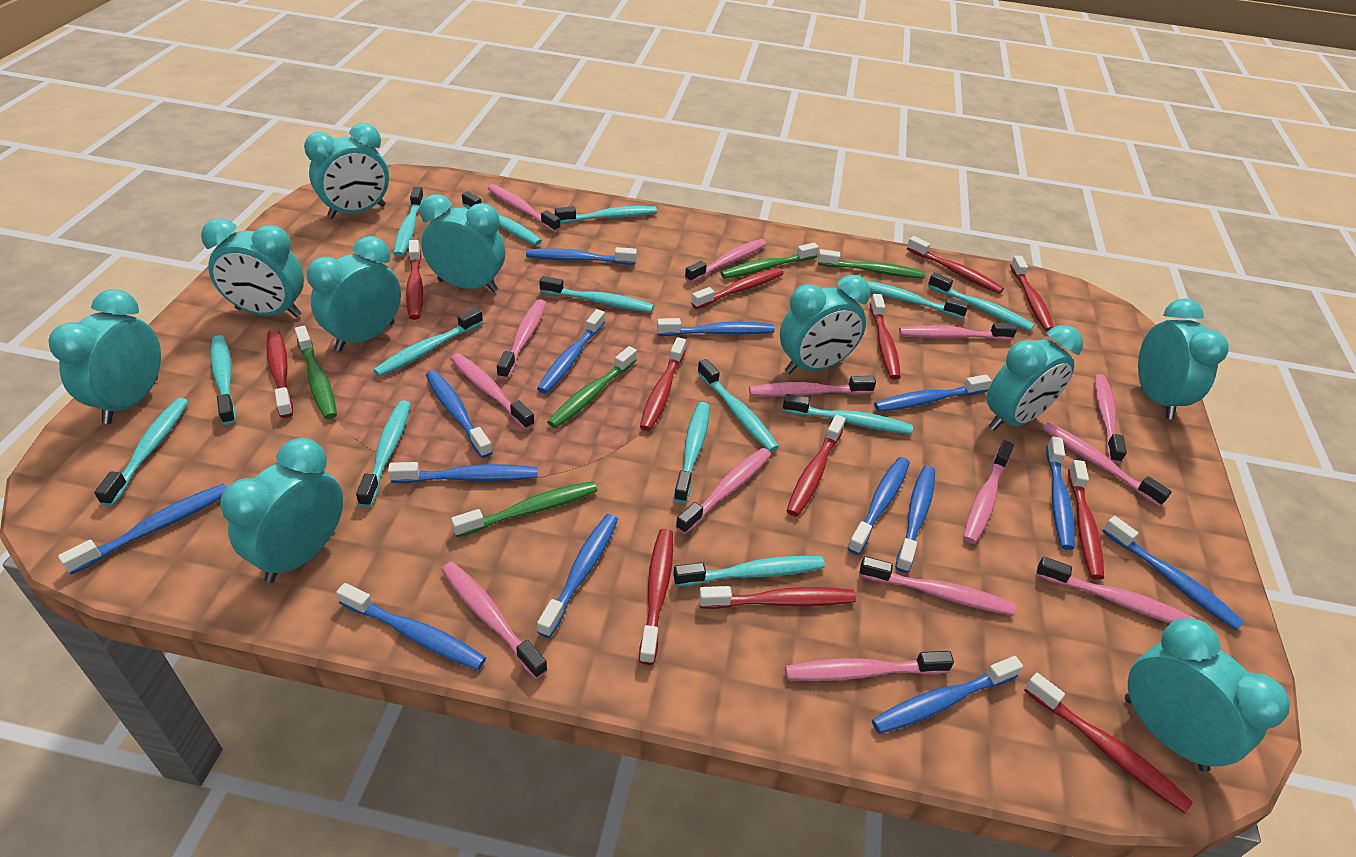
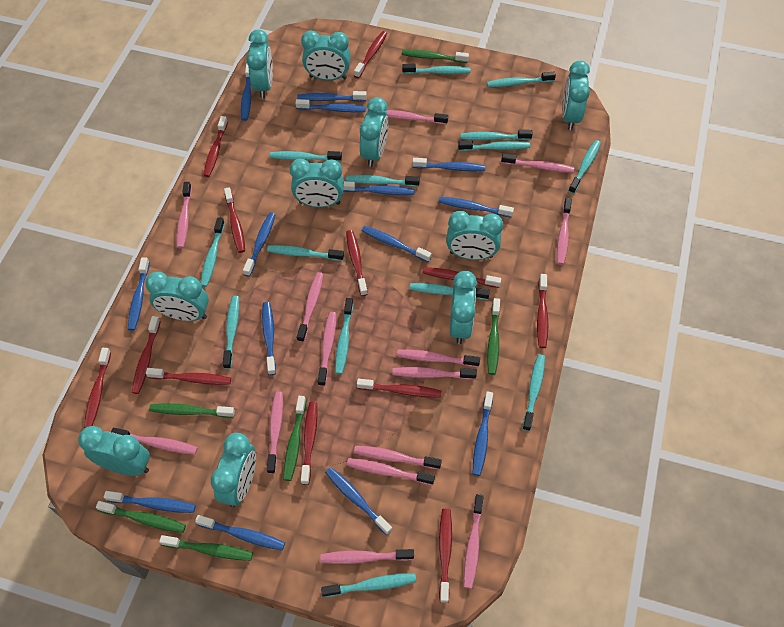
green toothbrush: 5 -> 6

